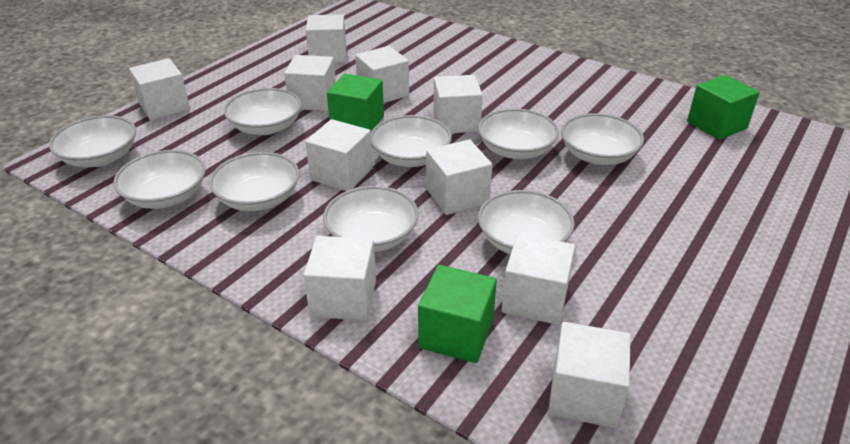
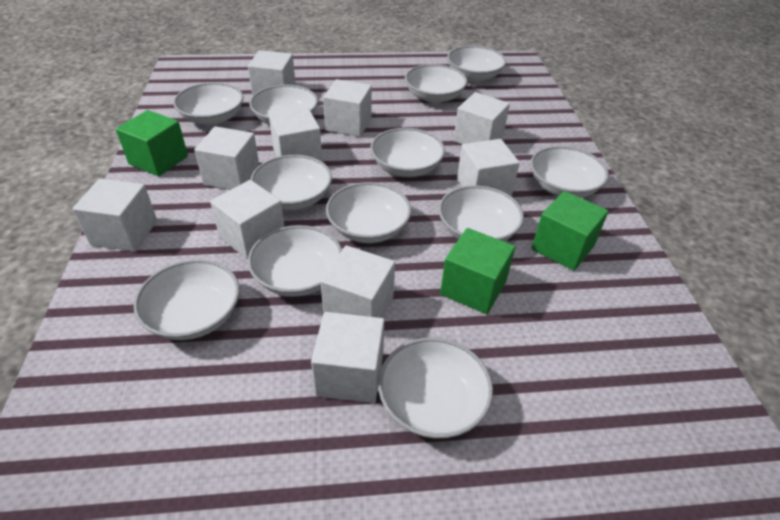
white bowl: 9 -> 12

